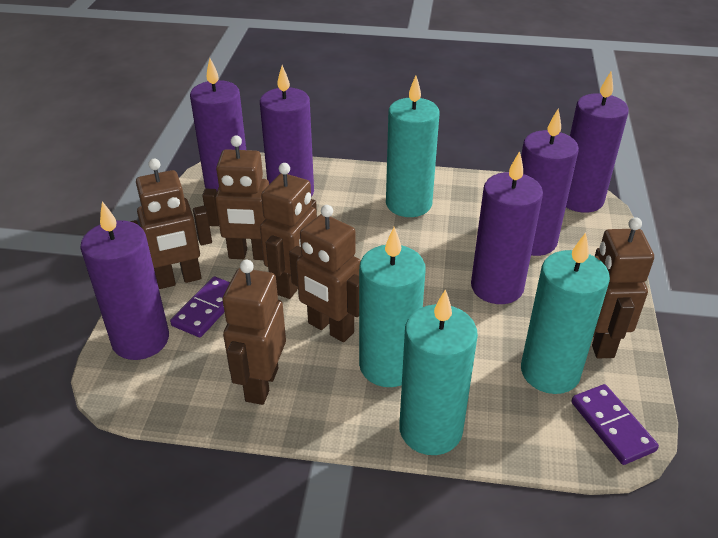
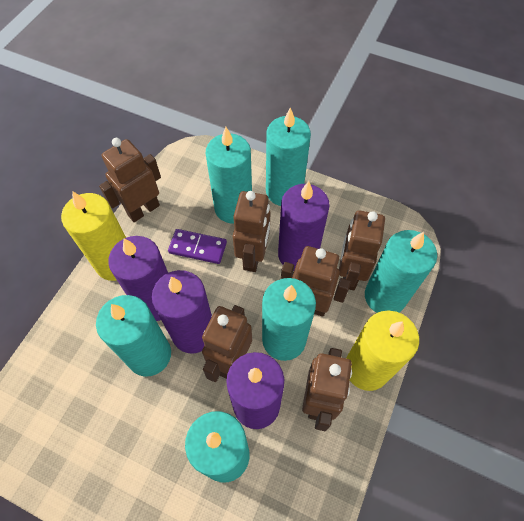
purple candle: 6 -> 4
purple domino: 2 -> 1
turquoise candle: 4 -> 6
yellow candle: 0 -> 2

